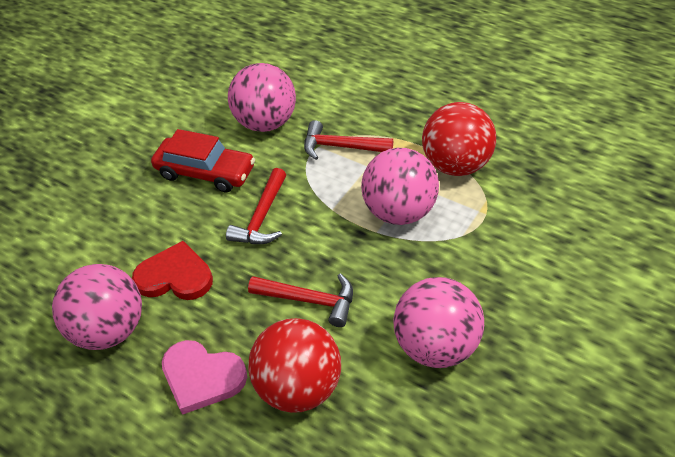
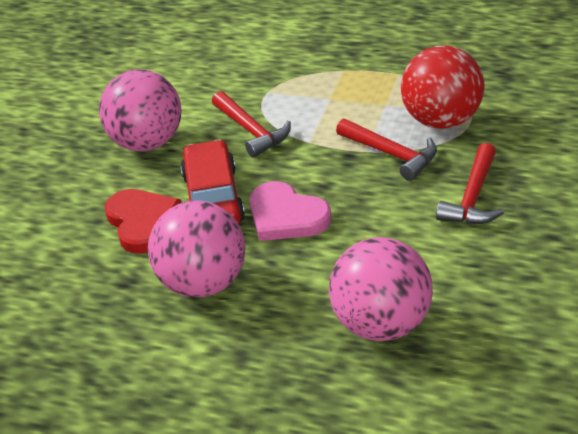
pink ball: 4 -> 3
red ball: 2 -> 1

